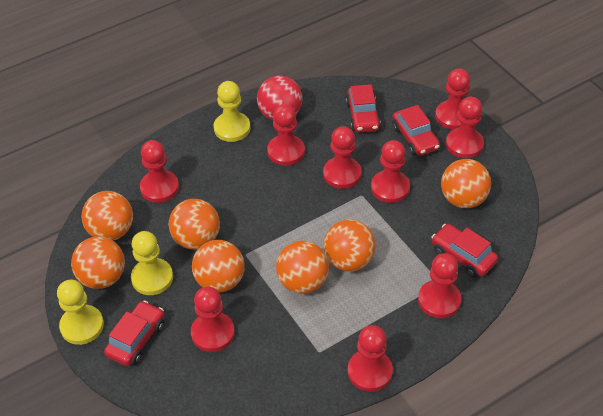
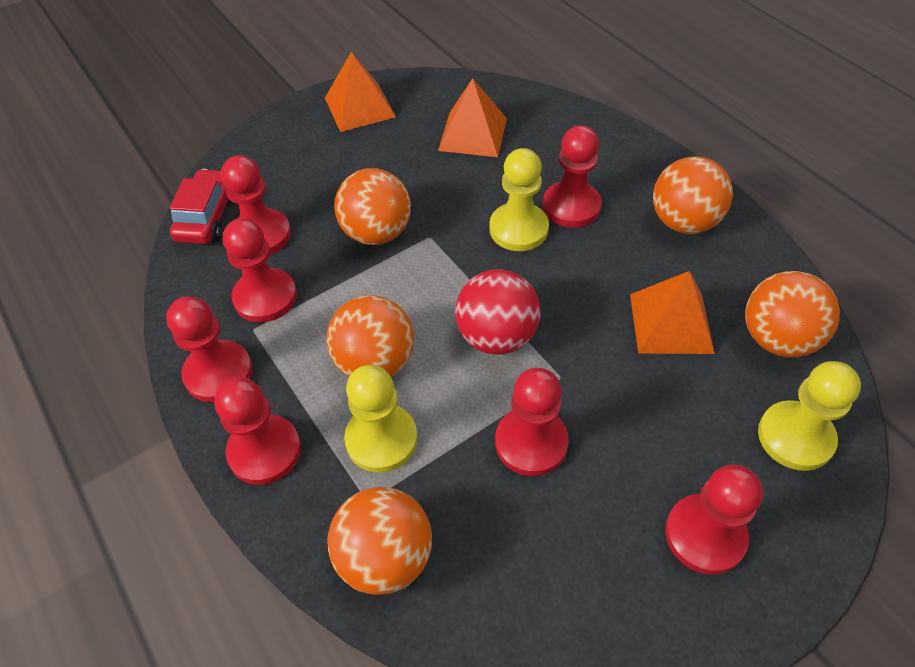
orange ball: 7 -> 5
orange pyramid: 0 -> 3
red car: 4 -> 1
red pawn: 9 -> 7

